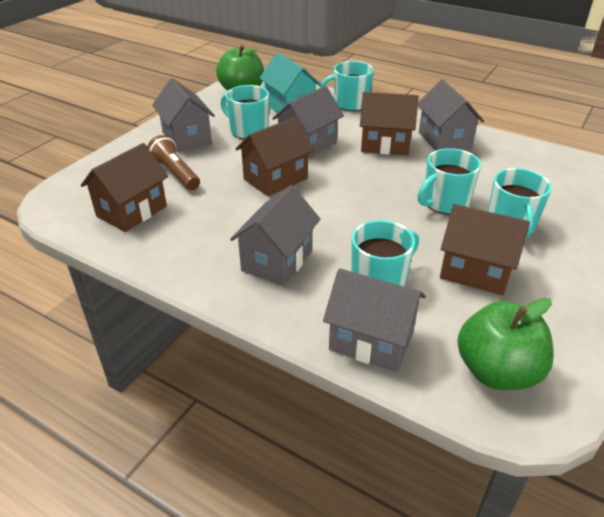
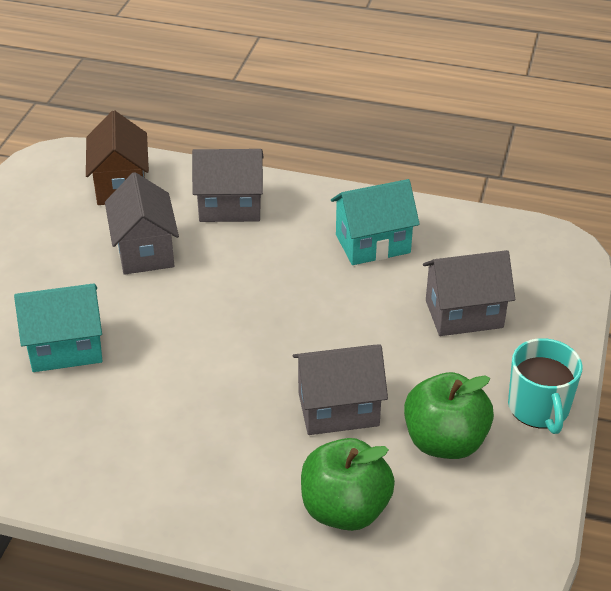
brown flashlight: 1 -> 0
brown house: 4 -> 1
grey house: 5 -> 4
turquoise house: 1 -> 2
turquoise mug: 5 -> 1

